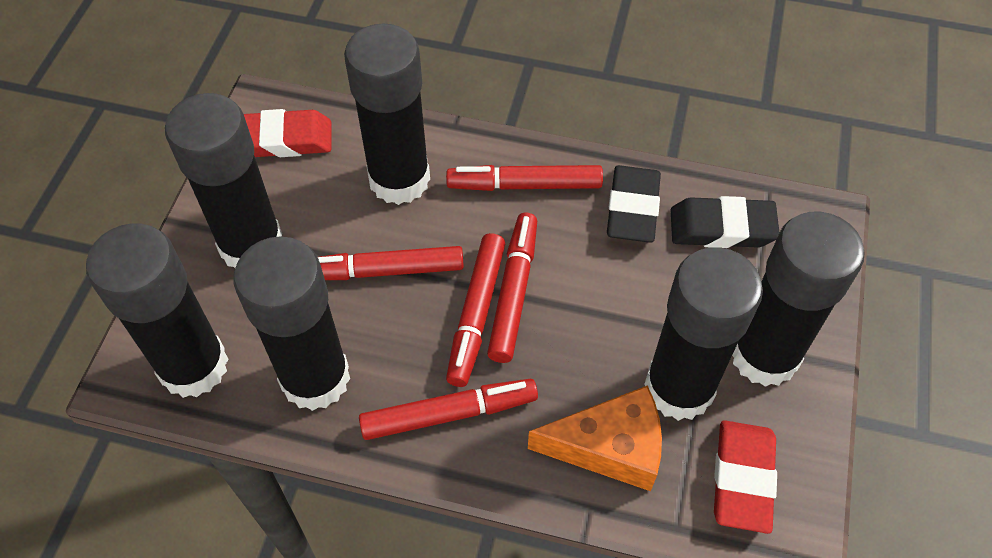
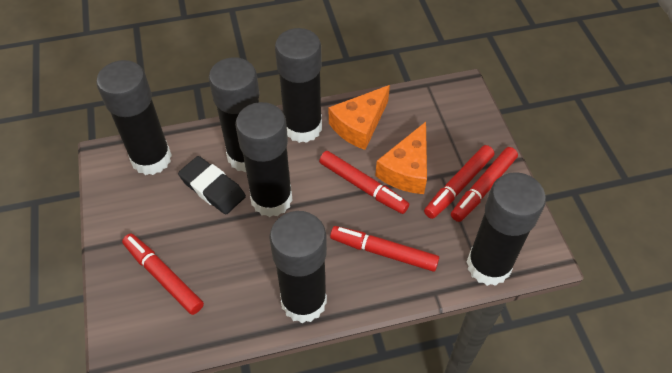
black eraser: 2 -> 1
orange cheese: 1 -> 2
red eraser: 2 -> 0

